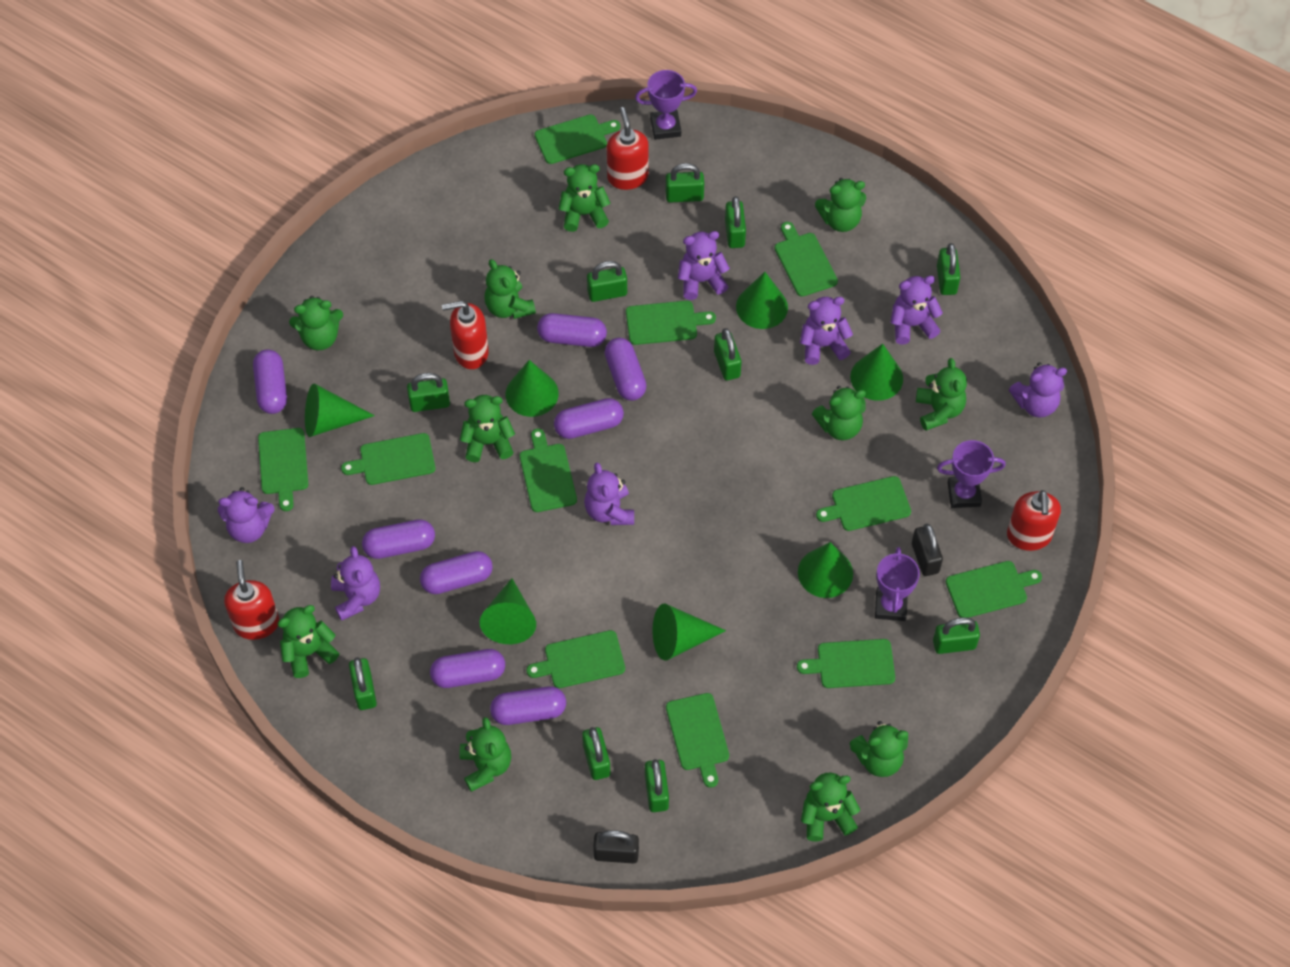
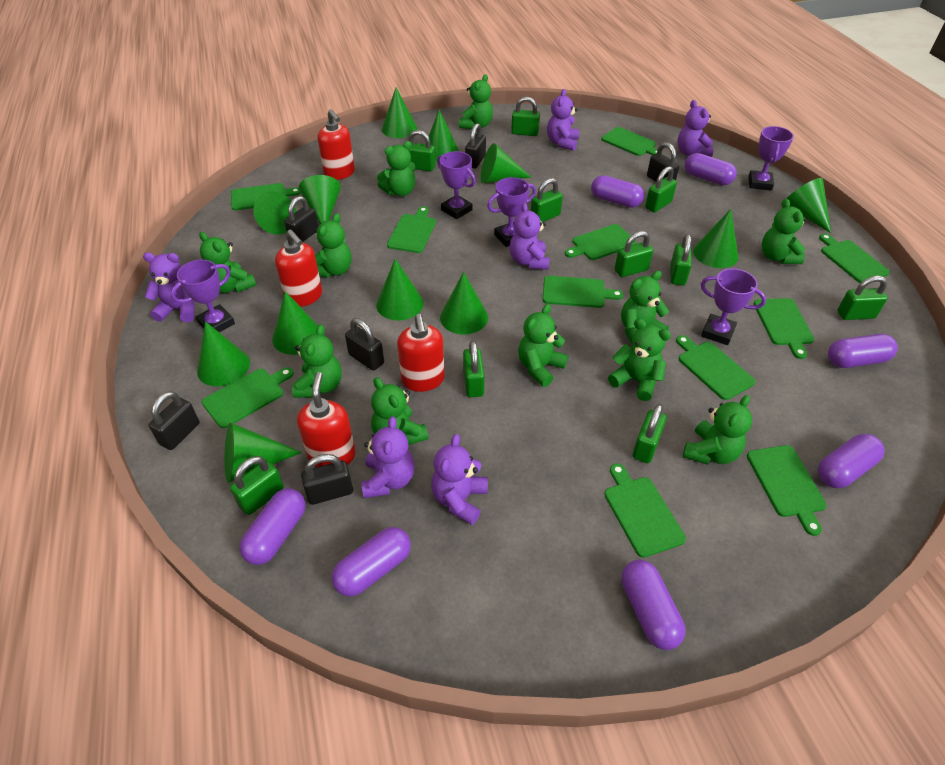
black padlock: 2 -> 6
green cone: 7 -> 12
purple capsule: 8 -> 7
purple teddy bear: 7 -> 6
purple trophy: 3 -> 5

